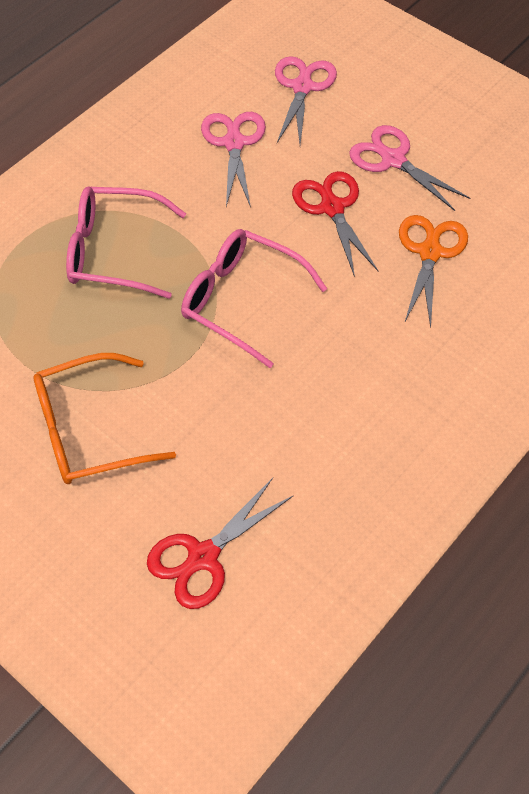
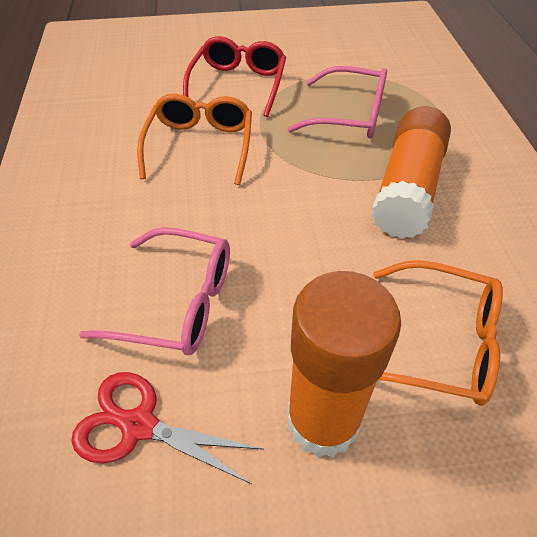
orange glasses: 1 -> 2
orange glue stick: 0 -> 2
orange scissors: 1 -> 0
pink scissors: 3 -> 0
red glasses: 0 -> 1
red scissors: 2 -> 1

